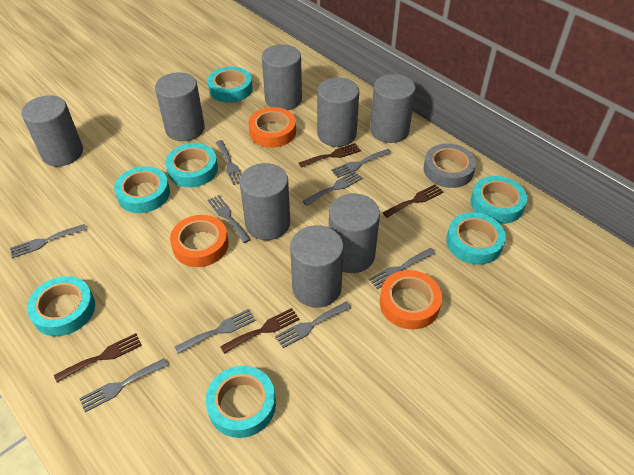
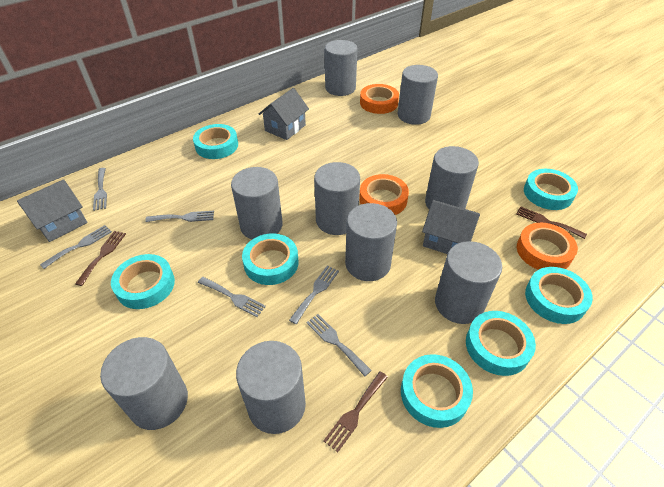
brown fork: 4 -> 3
grey cylinder: 8 -> 9
grey fork: 9 -> 6
grey house: 0 -> 3
grey tape: 1 -> 0

